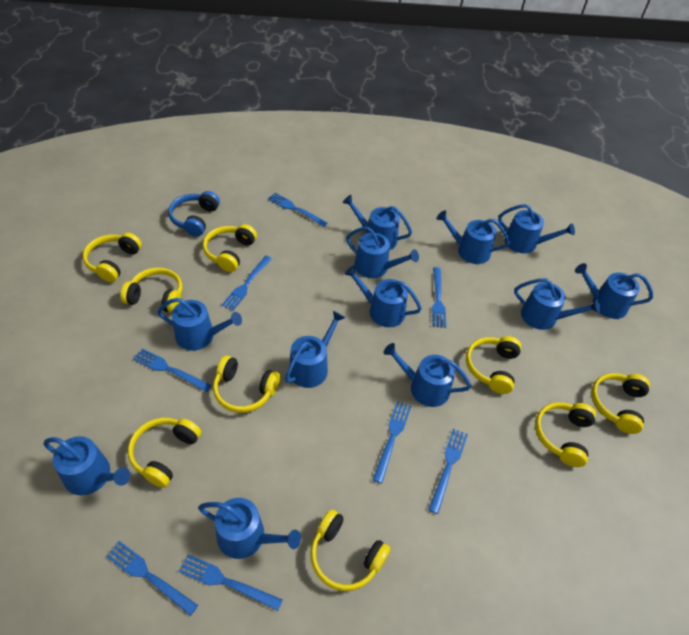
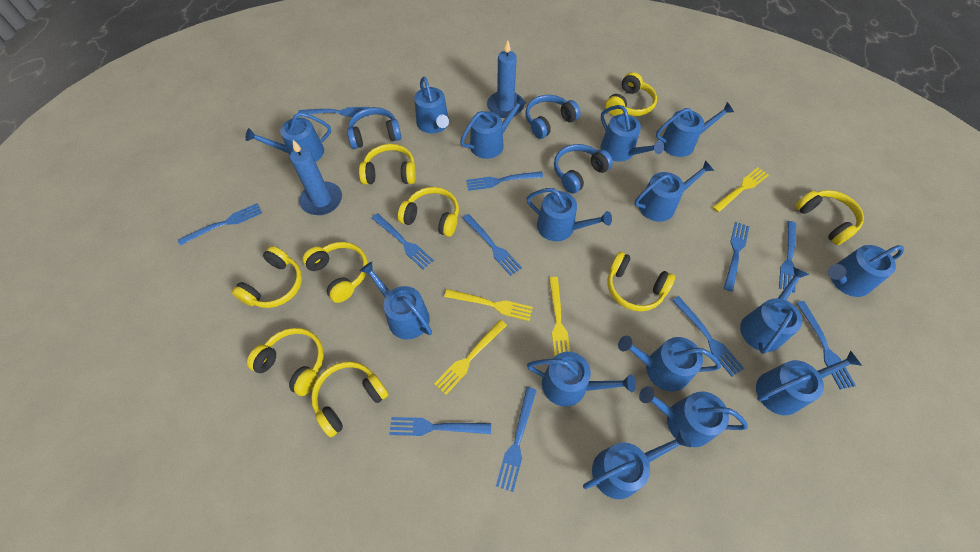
blue candle: 0 -> 2
blue fork: 8 -> 11
blue headphones: 1 -> 3
blue watering can: 12 -> 15
yellow fork: 0 -> 4

